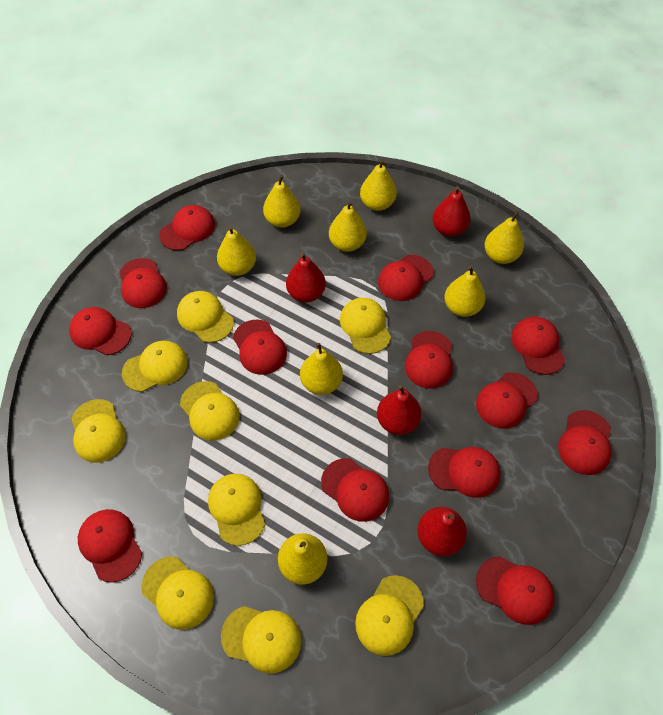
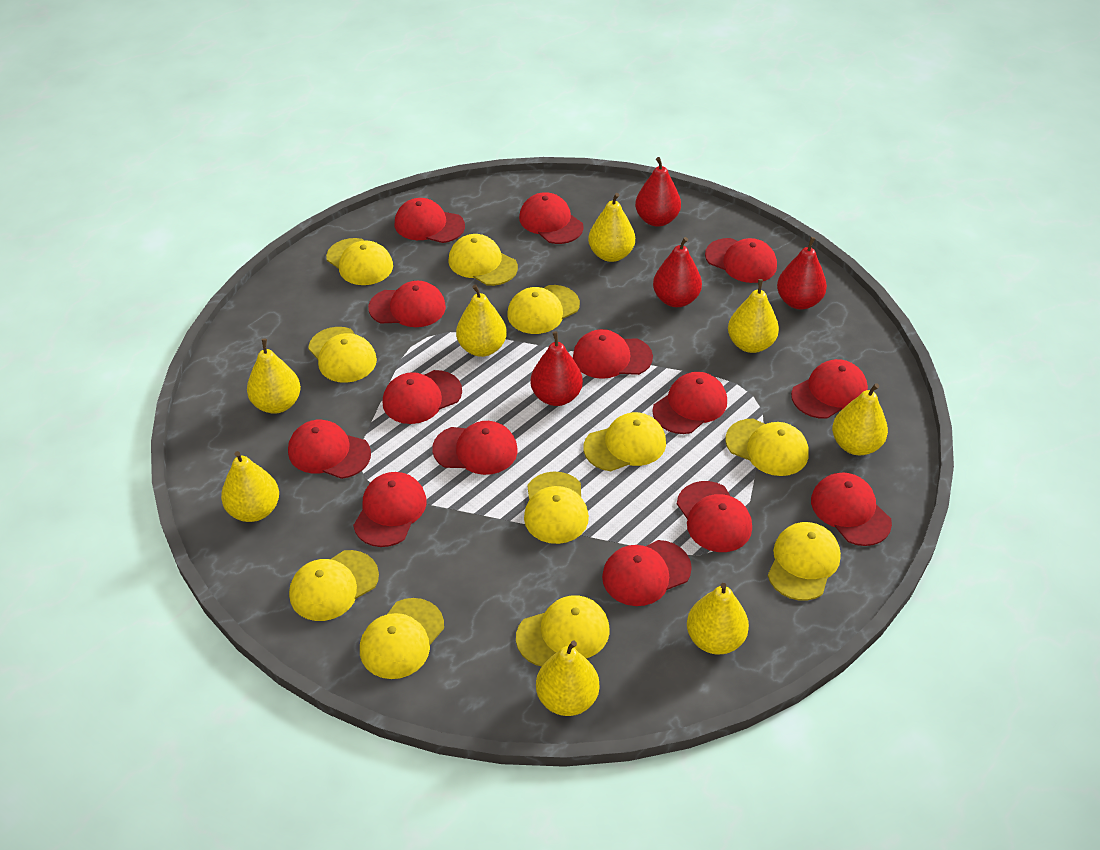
red cap: 13 -> 14
yellow cap: 9 -> 11

